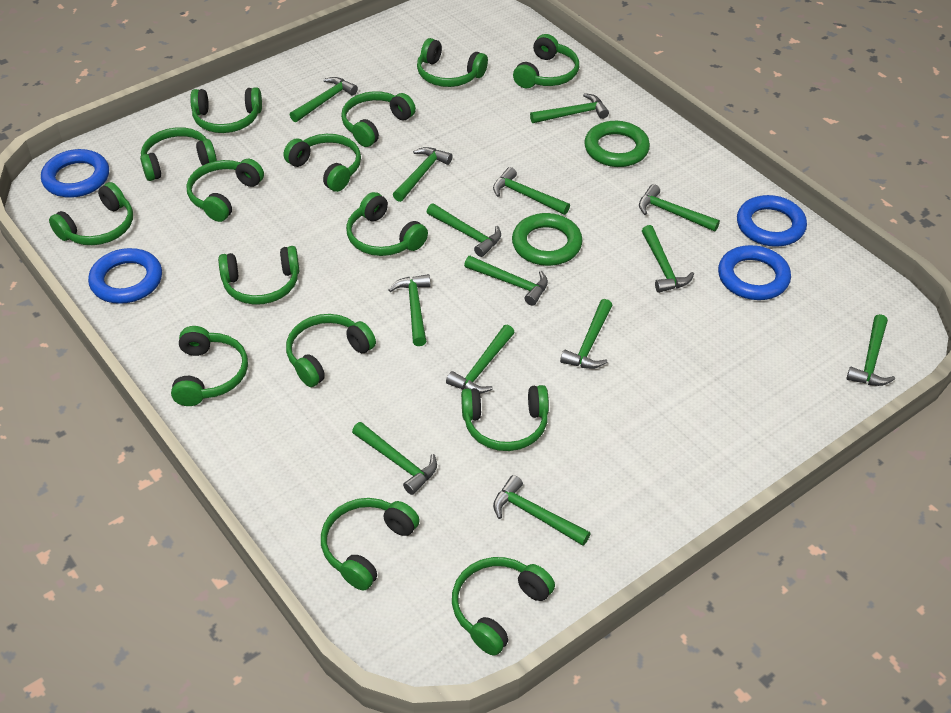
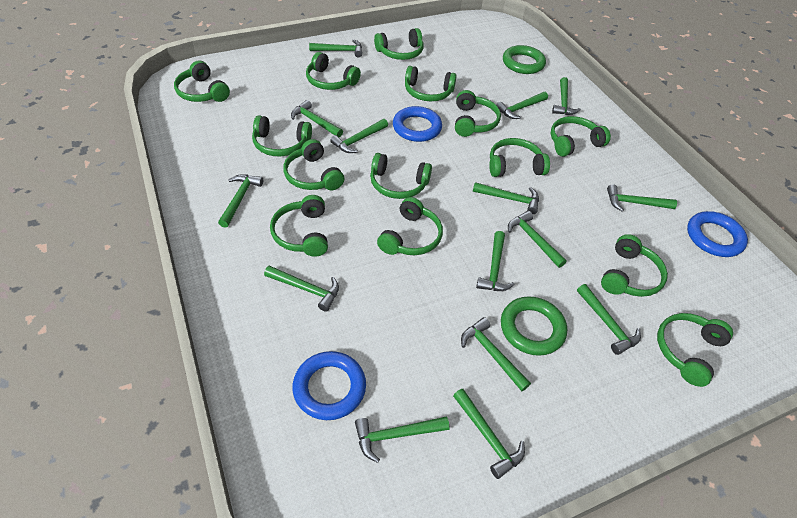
blue ring: 4 -> 3
green hammer: 14 -> 15
green headphones: 15 -> 14

